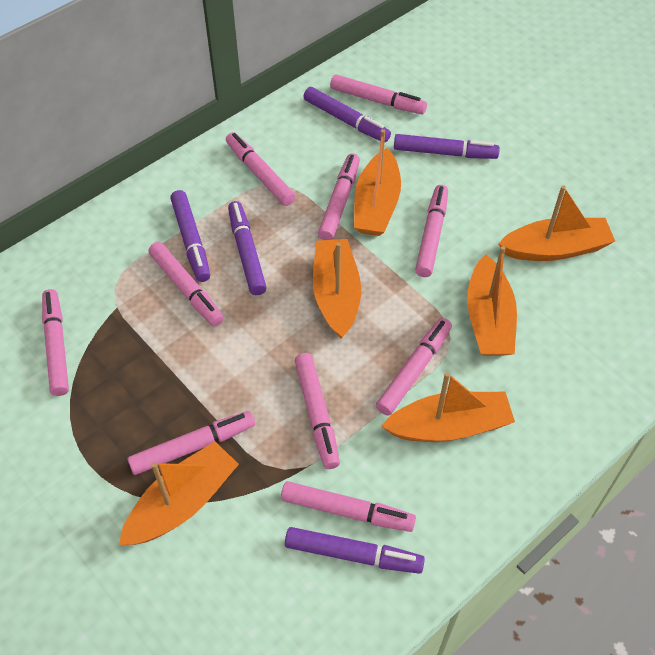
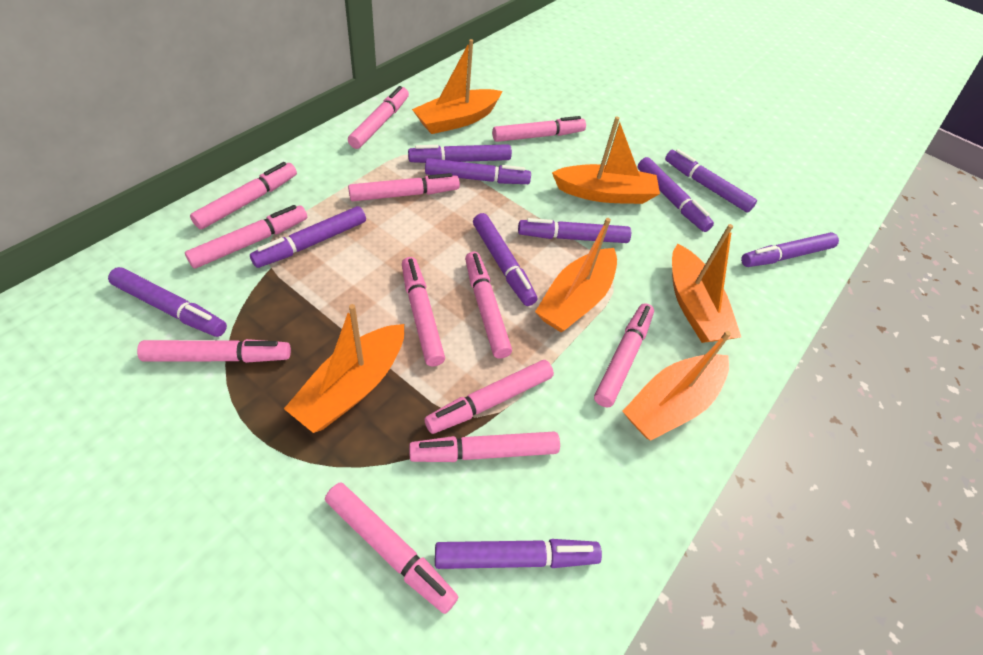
pink marker: 10 -> 12
purple marker: 5 -> 10

